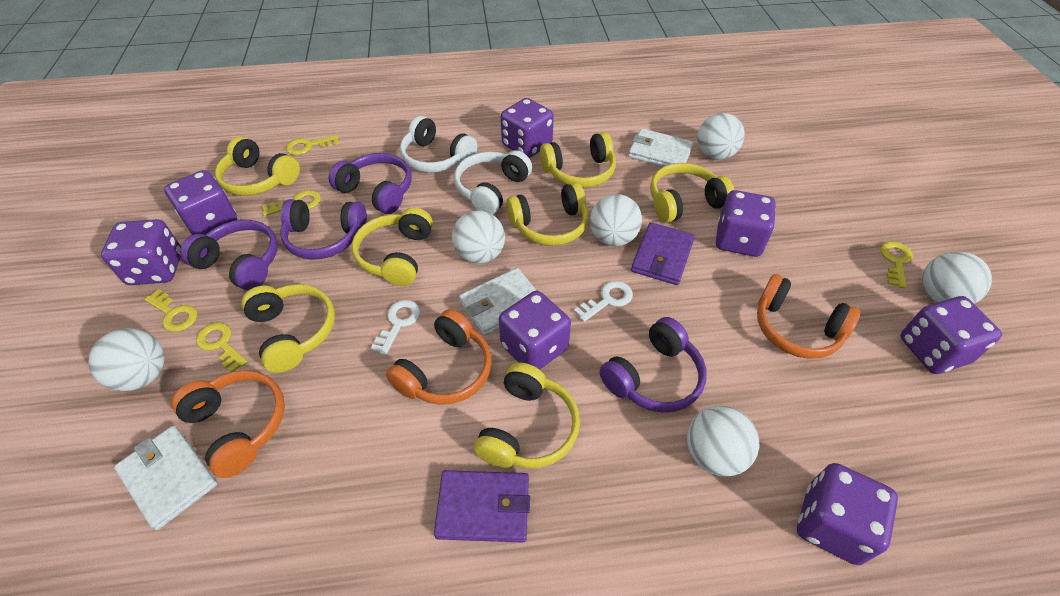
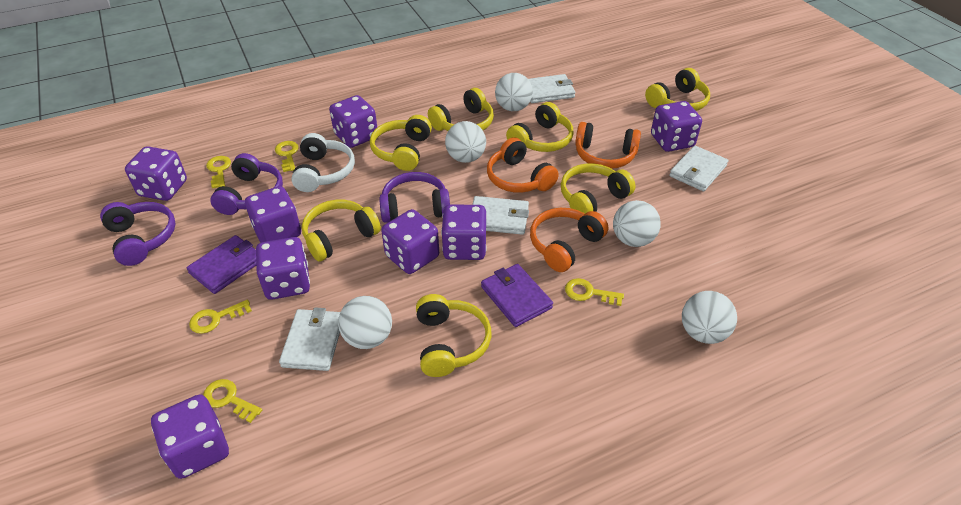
purple dice: 7 -> 8
purple headphones: 4 -> 3
white ball: 6 -> 5
white headphones: 2 -> 1
white key: 2 -> 0
white wallet: 3 -> 4

